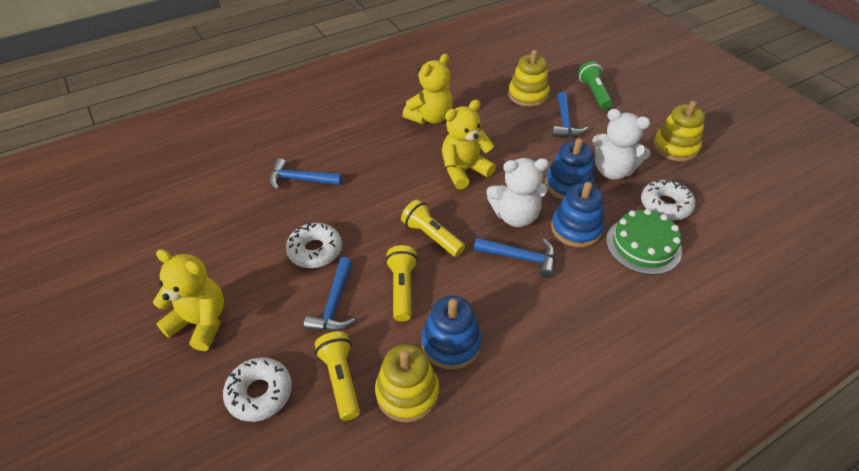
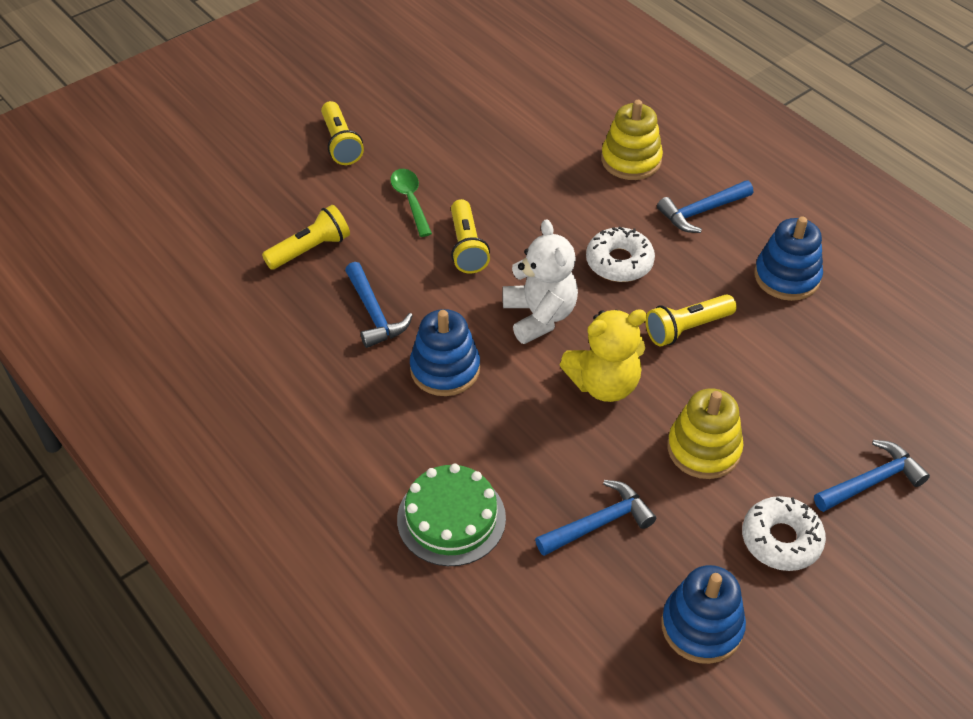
green flashlight: 1 -> 0
green spoon: 0 -> 1
white donut: 3 -> 2
white teddy bear: 2 -> 1
yellow flashlight: 3 -> 4
yellow stacking toy: 3 -> 2
yellow teddy bear: 3 -> 1

